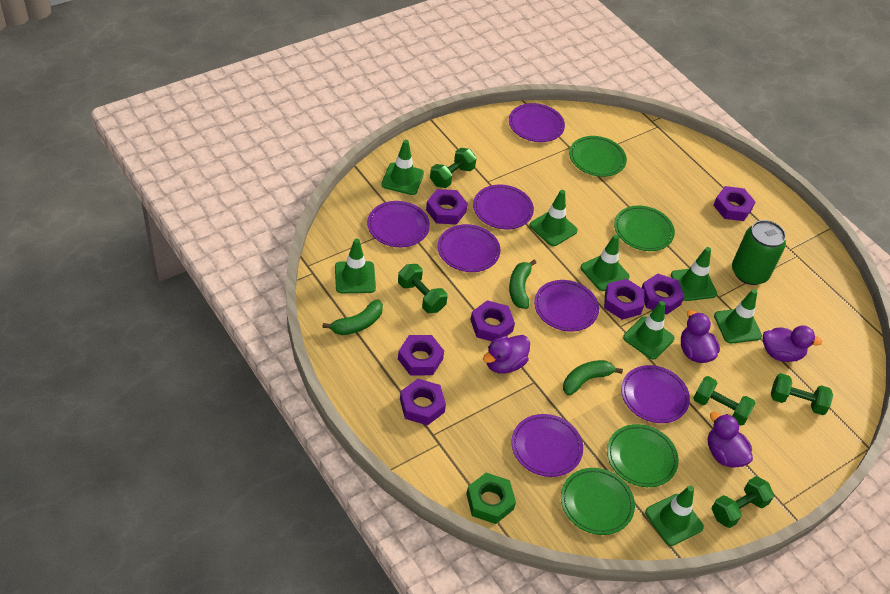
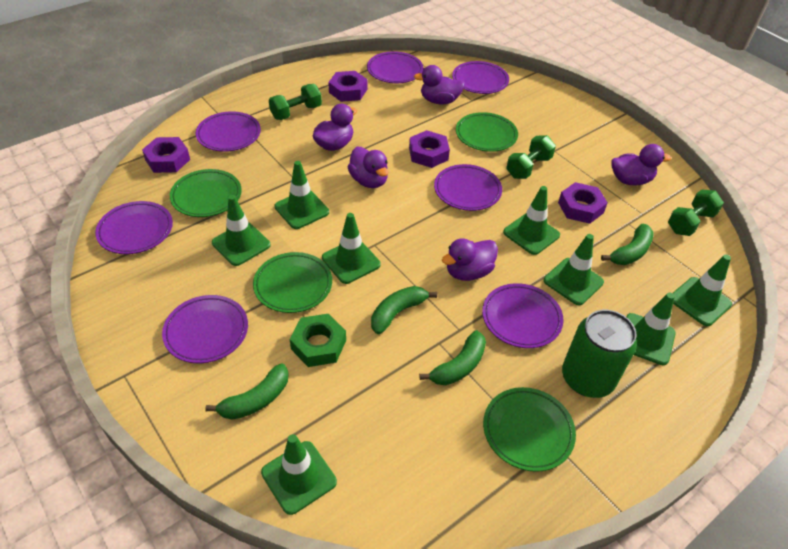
green banana: 3 -> 4
green dumbbell: 5 -> 3
purple duck: 4 -> 5
purple nut: 7 -> 4

